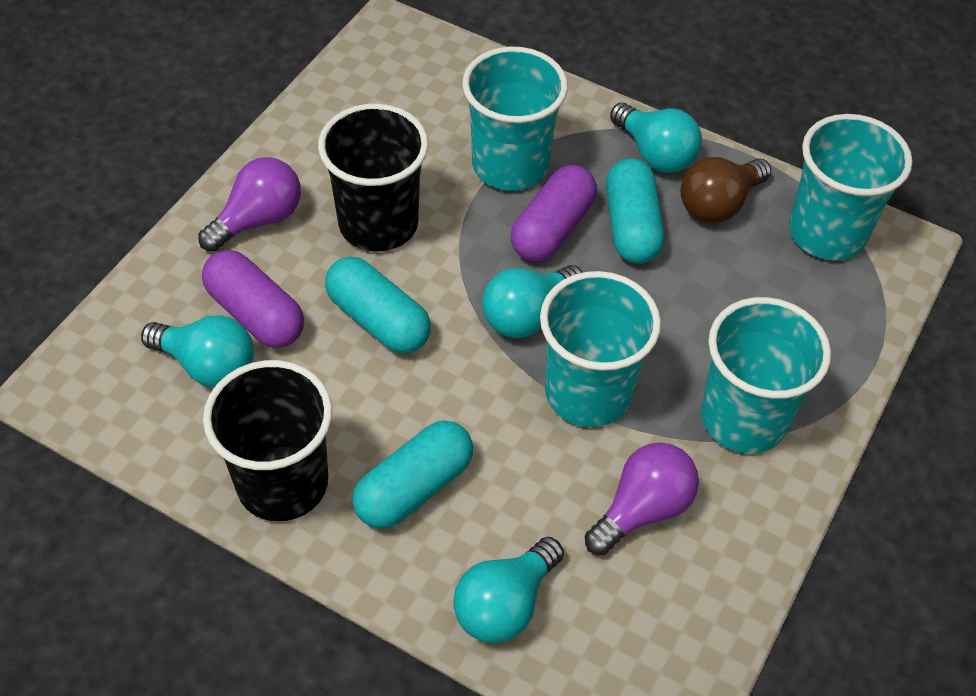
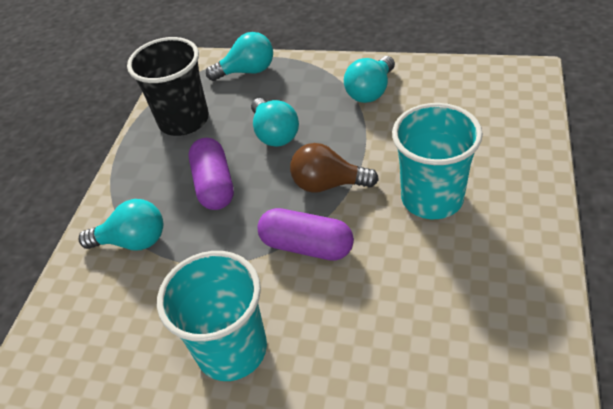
black cup: 2 -> 1
purple light bulb: 2 -> 0
turquoise capsule: 3 -> 0
turquoise cup: 4 -> 2

